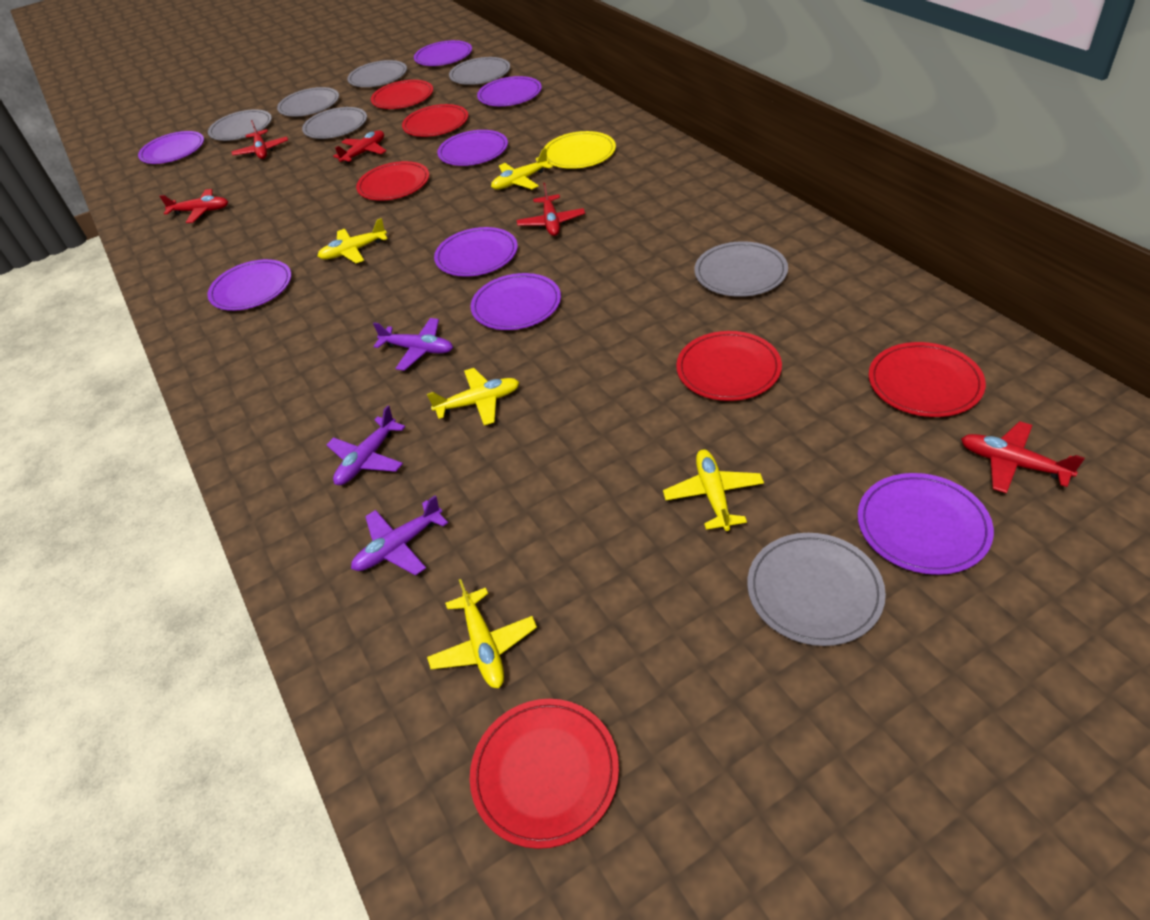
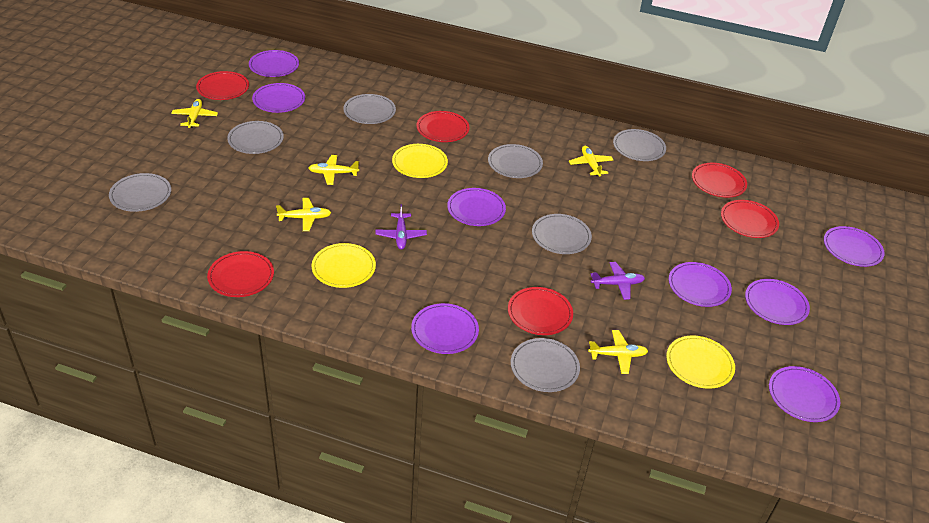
purple plane: 3 -> 2
red plane: 5 -> 0
yellow plate: 1 -> 3

